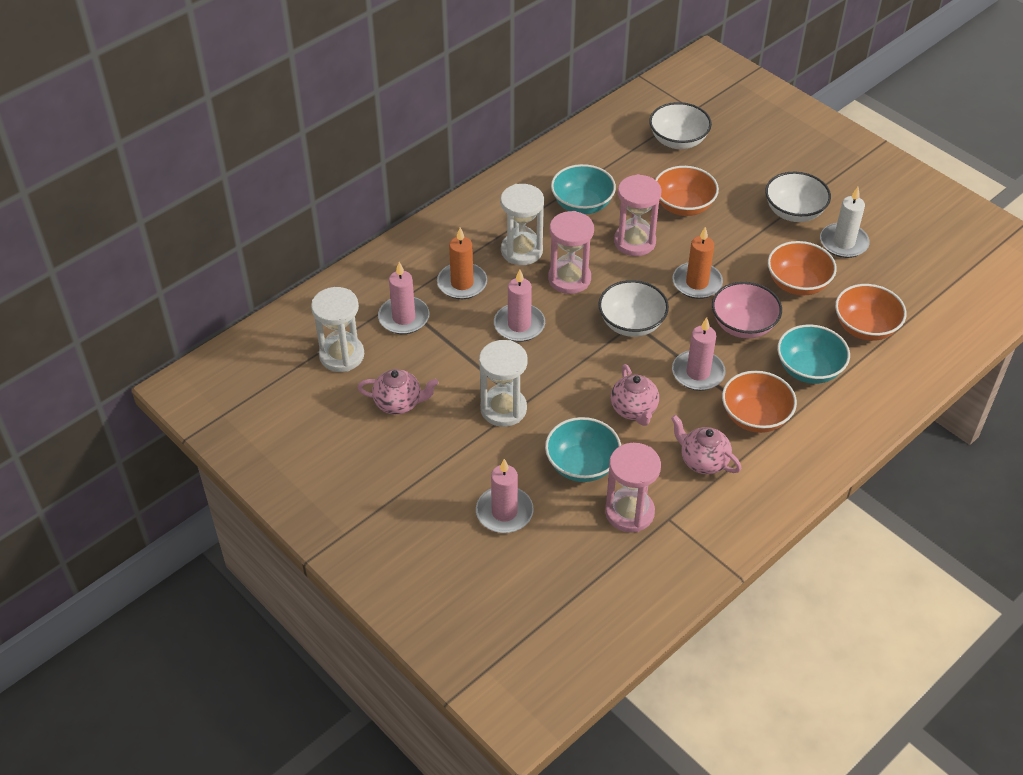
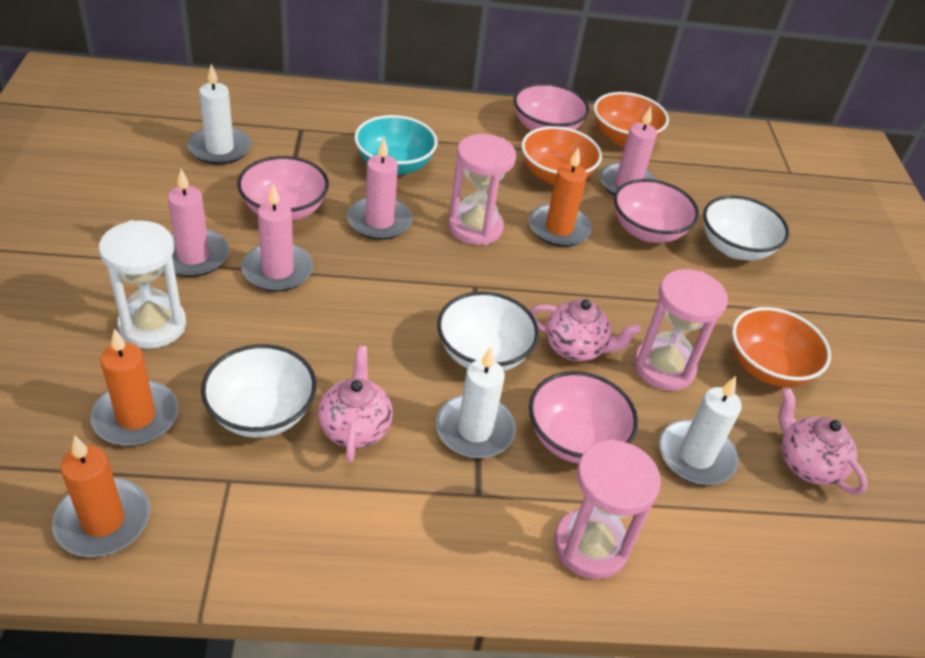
orange bowl: 4 -> 3
orange candle: 2 -> 3
pink bowl: 1 -> 4
turquoise bowl: 3 -> 1
white candle: 1 -> 3
white hourglass: 3 -> 1

